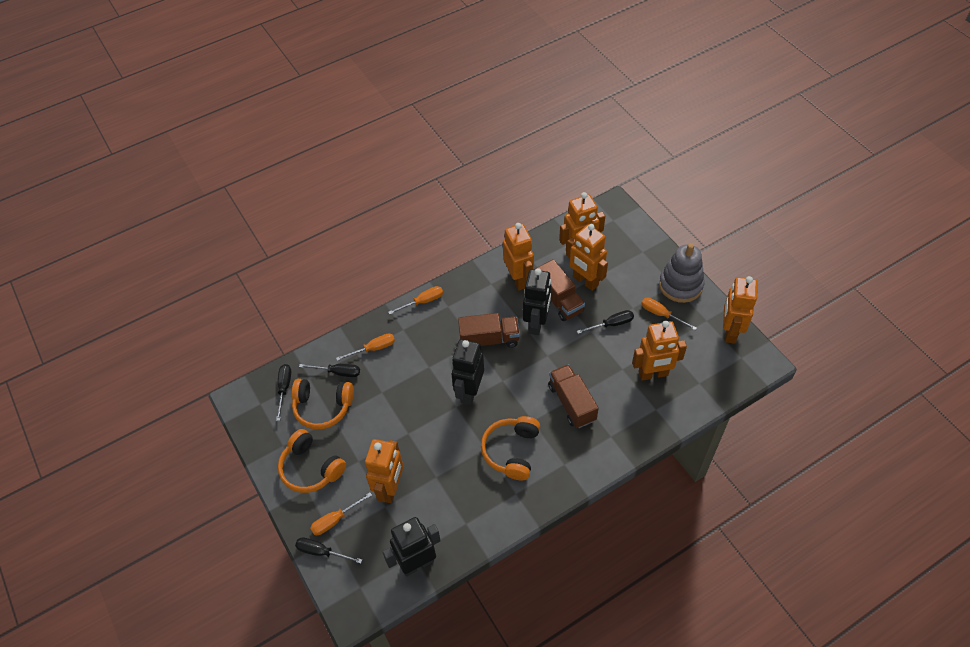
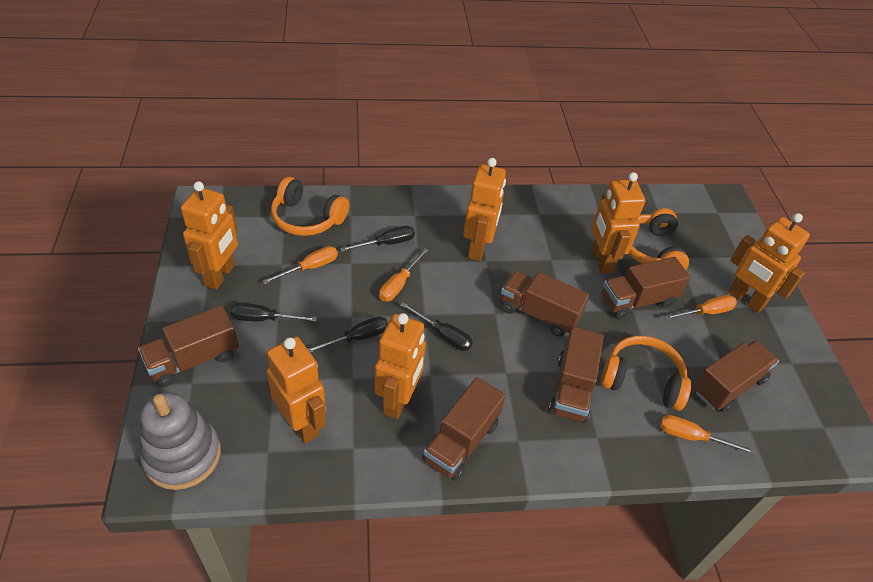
black robot: 3 -> 0
brown truck: 3 -> 6

